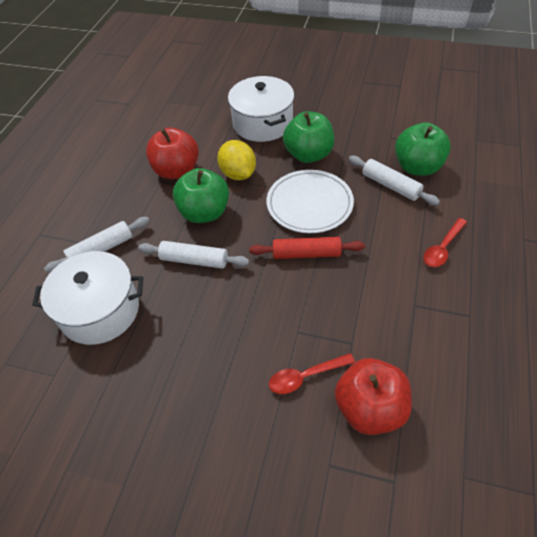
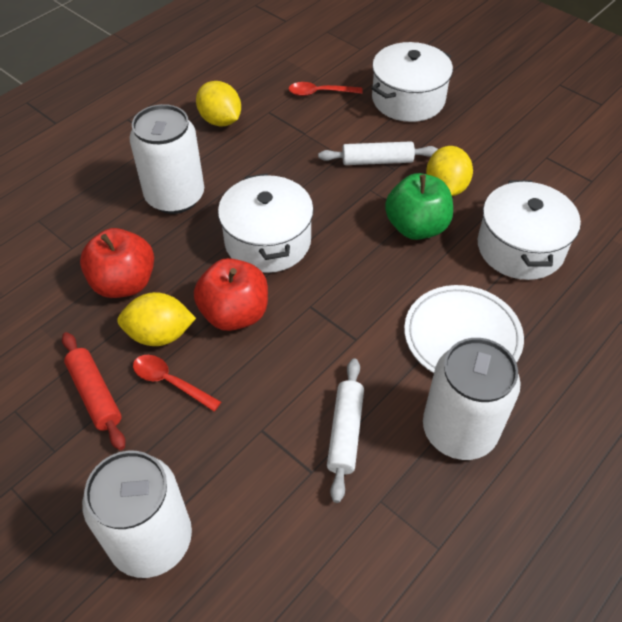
green apple: 3 -> 1
white can: 0 -> 3
white pot: 2 -> 3
white rolling pin: 3 -> 2
yellow lemon: 1 -> 3

